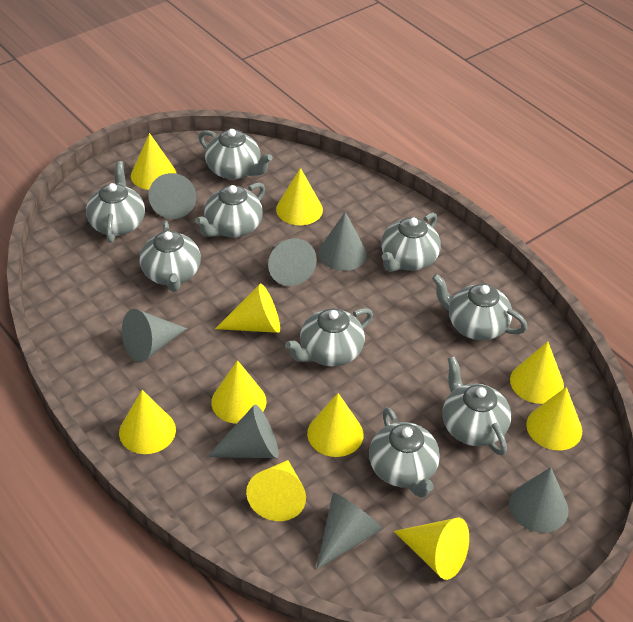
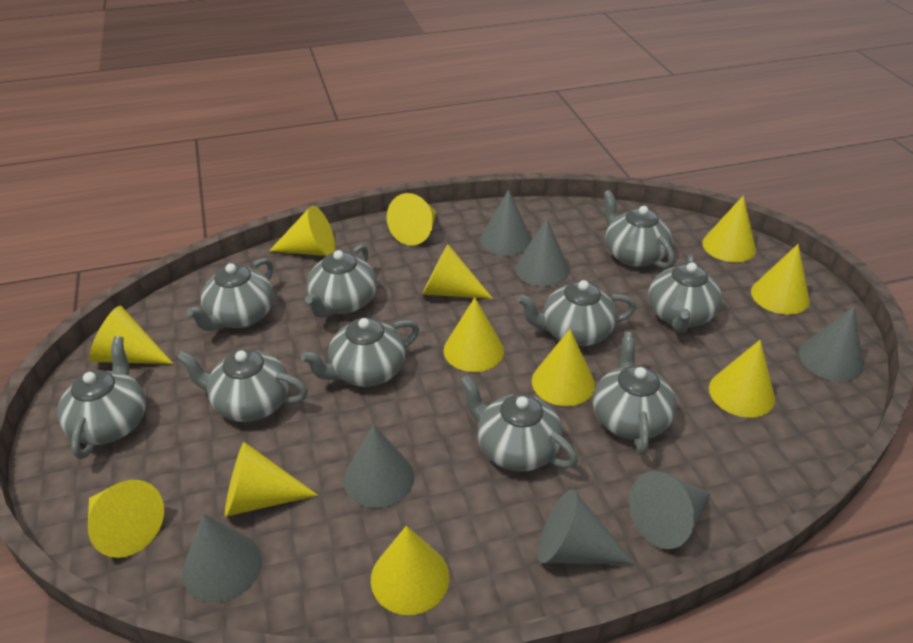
grey teapot: 9 -> 10
yellow cone: 10 -> 12

